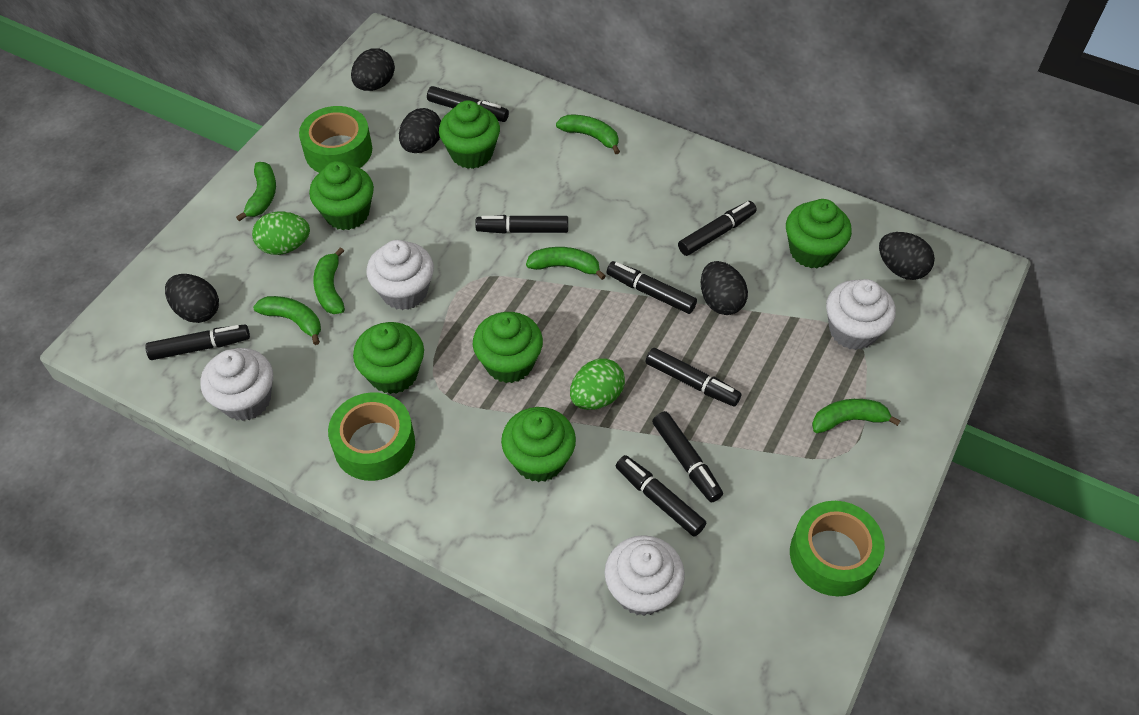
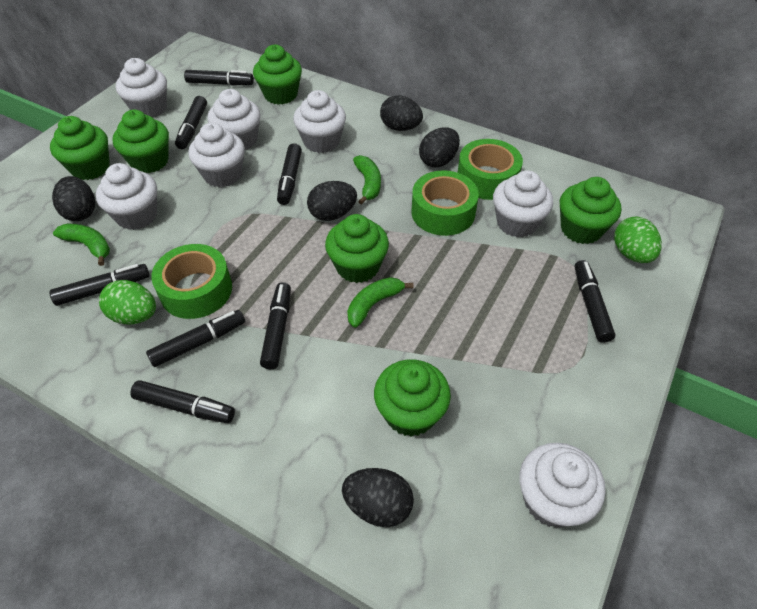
green banana: 6 -> 3
white cupcake: 4 -> 7

